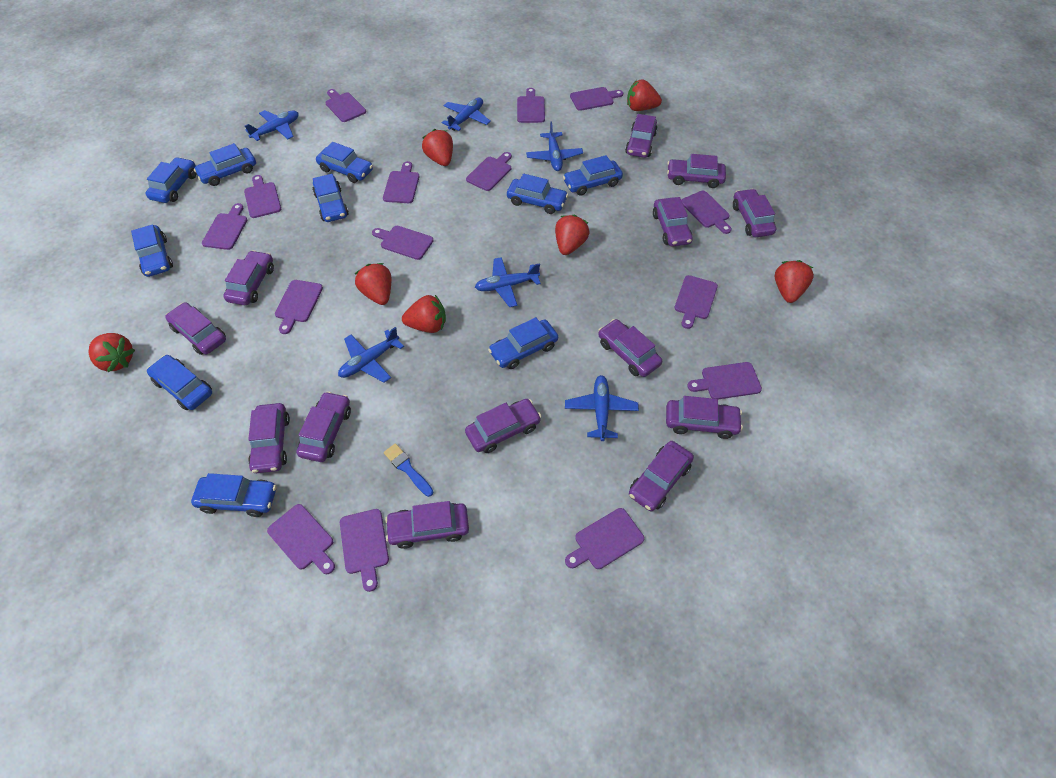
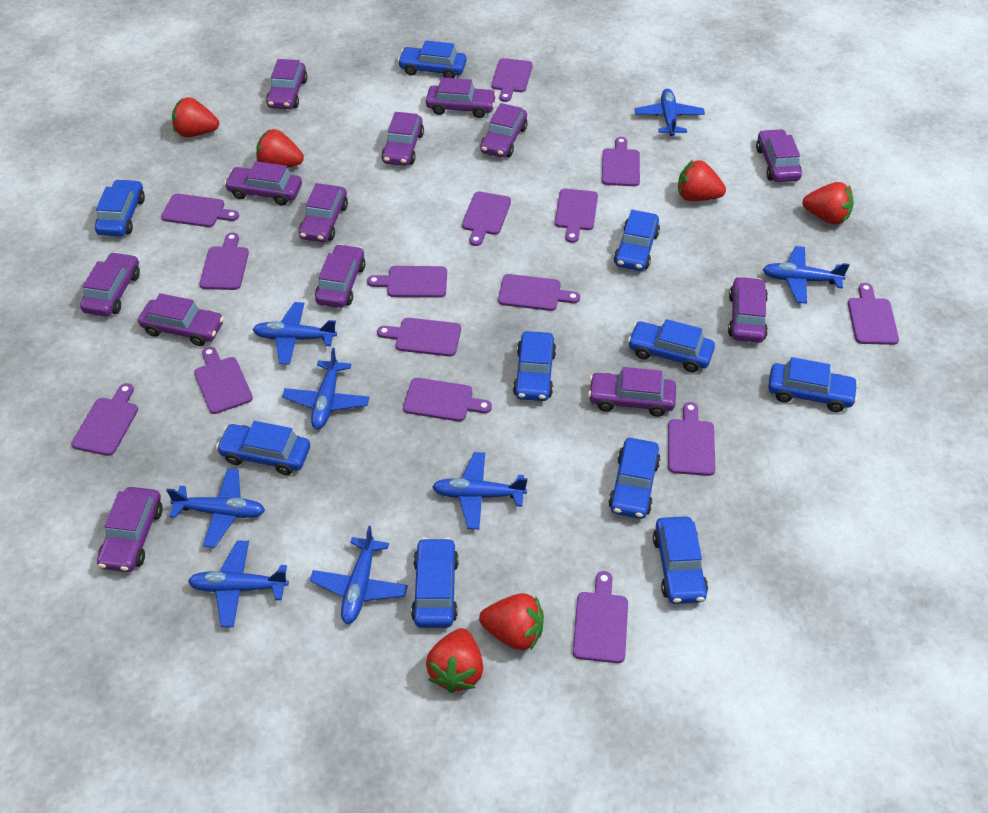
blue brush: 1 -> 0
blue plane: 6 -> 8
red strawberry: 7 -> 6

